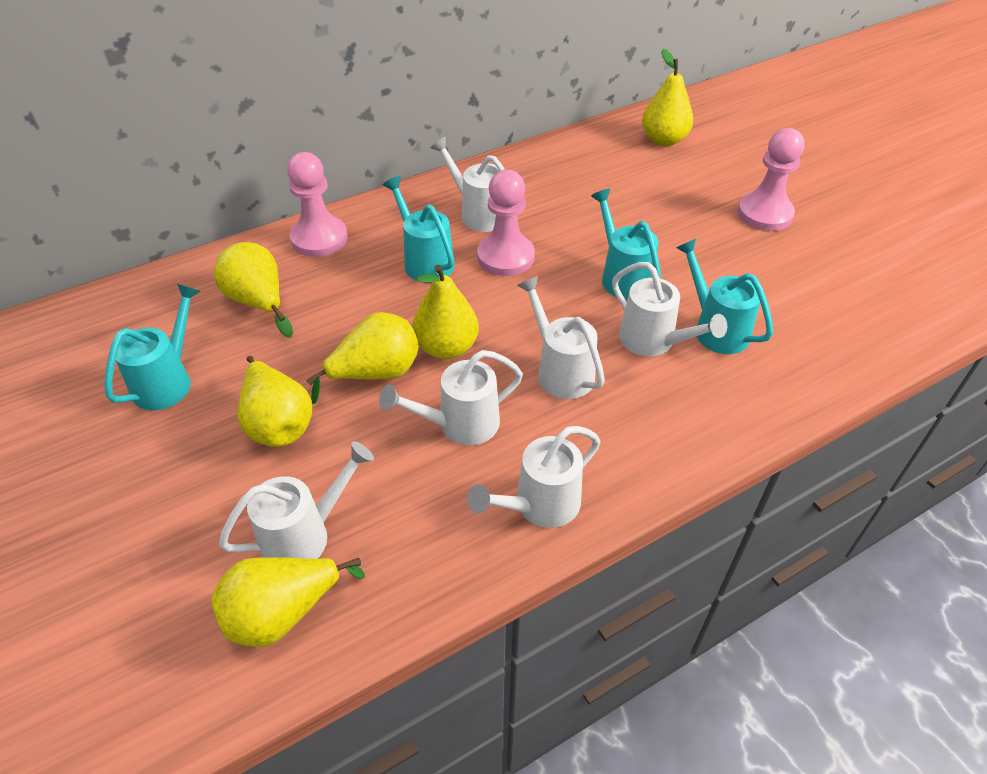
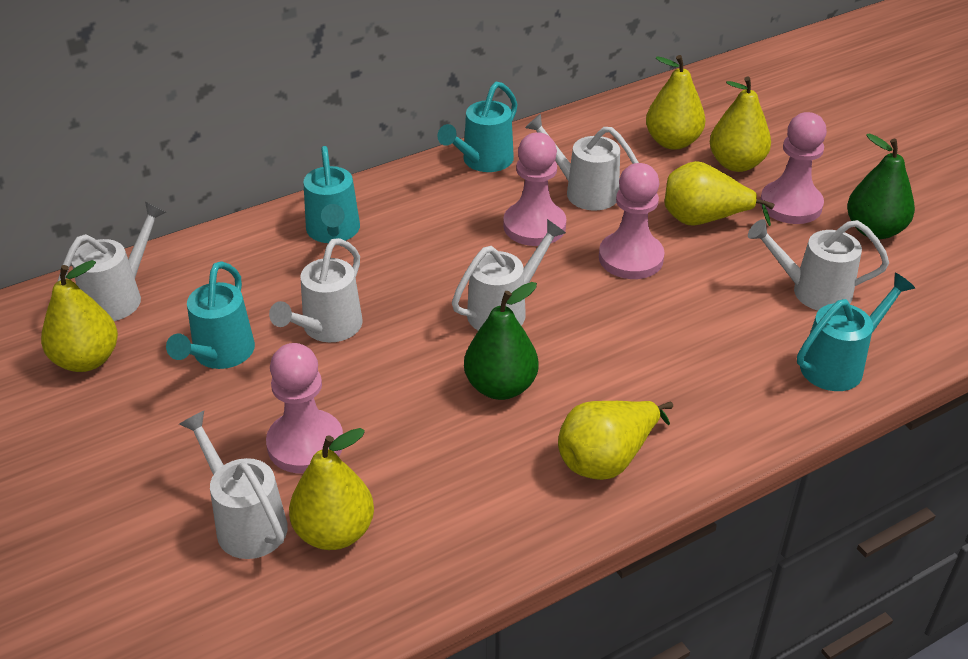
green pear: 0 -> 2
pink pawn: 3 -> 4

